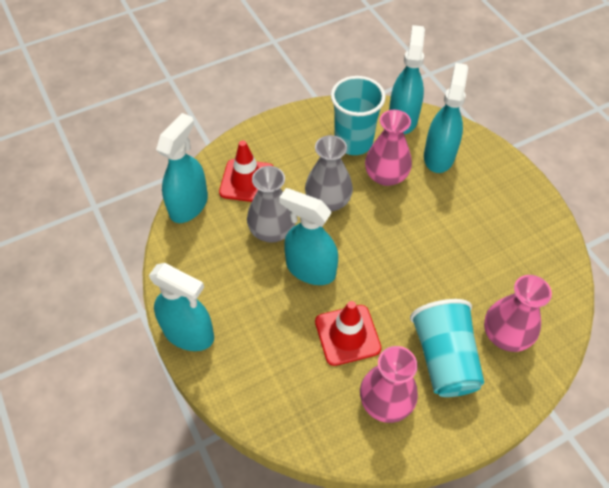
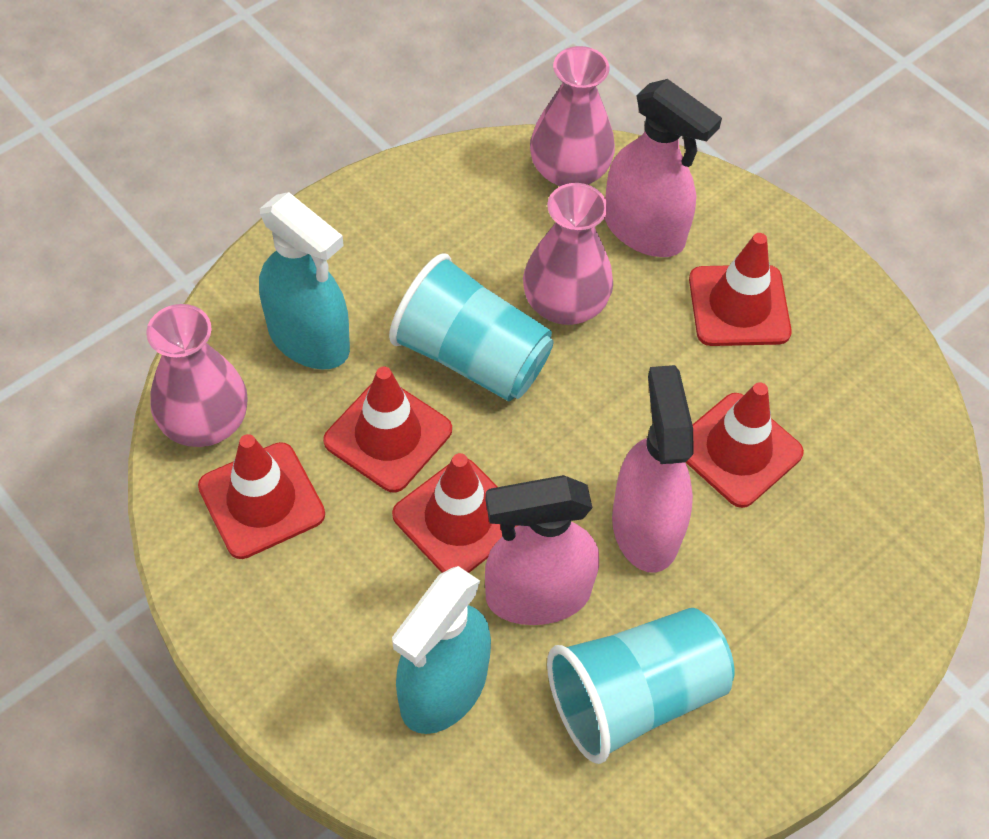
grey vase: 2 -> 0
pink spray bottle: 0 -> 3
red traffic cone: 2 -> 5
turquoise spray bottle: 5 -> 2

